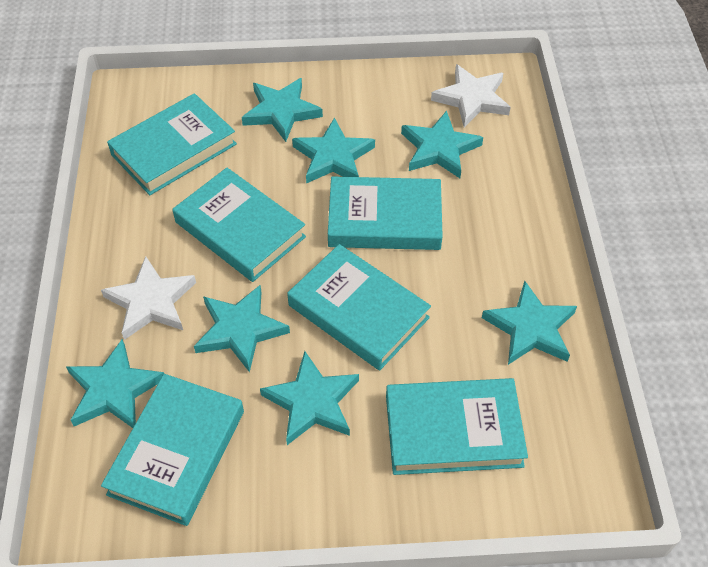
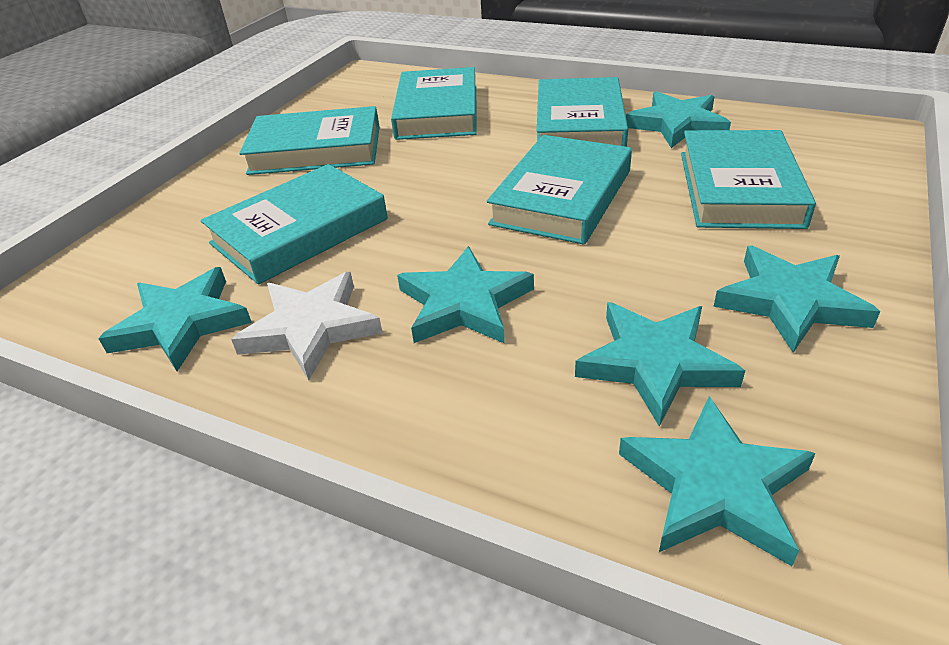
turquoise star: 7 -> 6
white star: 2 -> 1

